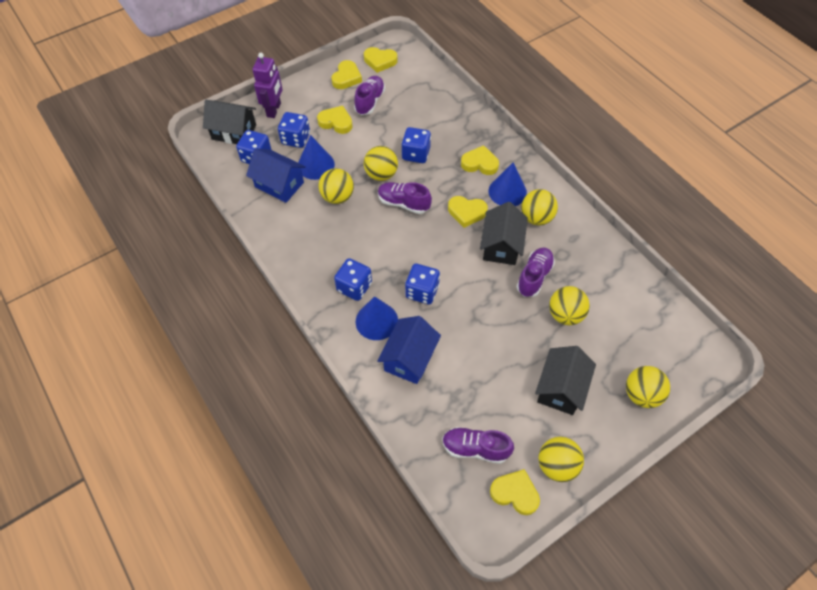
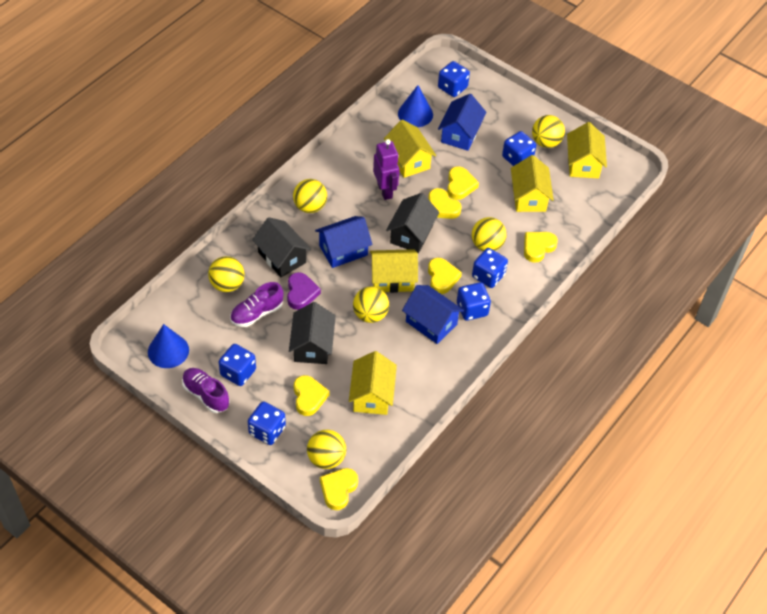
blue cone: 3 -> 2
blue dice: 5 -> 6
blue house: 2 -> 3
purple heart: 0 -> 1
purple shoe: 4 -> 2
yellow house: 0 -> 5

